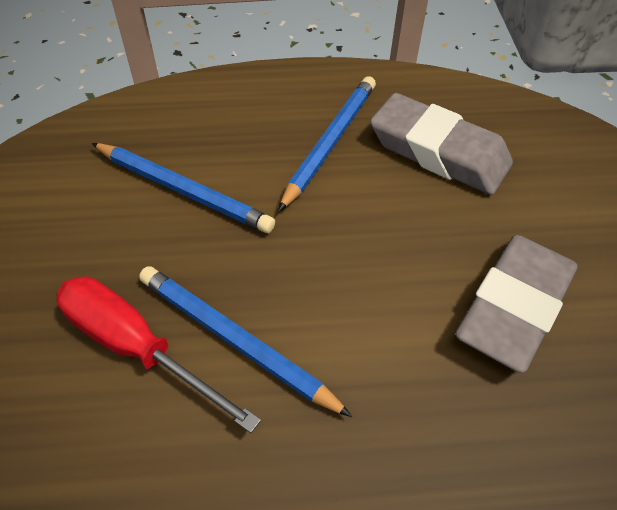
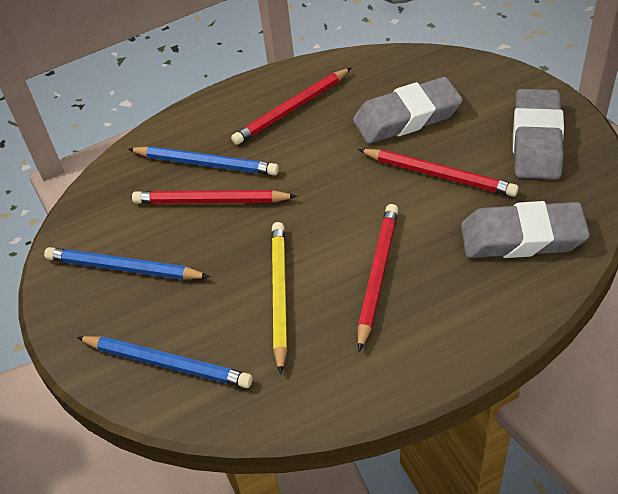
grey eraser: 2 -> 3
red pencil: 0 -> 4
red screwdriver: 1 -> 0
yellow pencil: 0 -> 1

